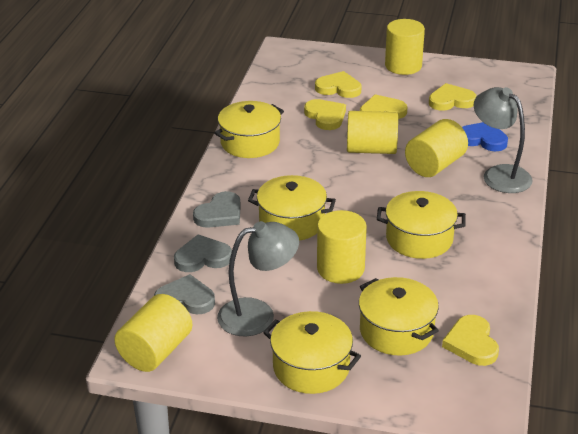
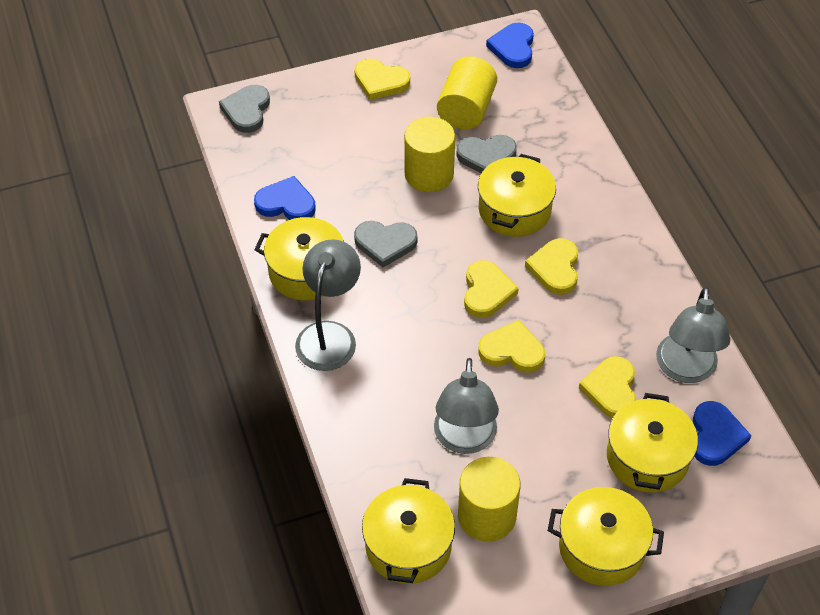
blue heart: 1 -> 3
grey lamp: 2 -> 3
yellow cylinder: 5 -> 3

